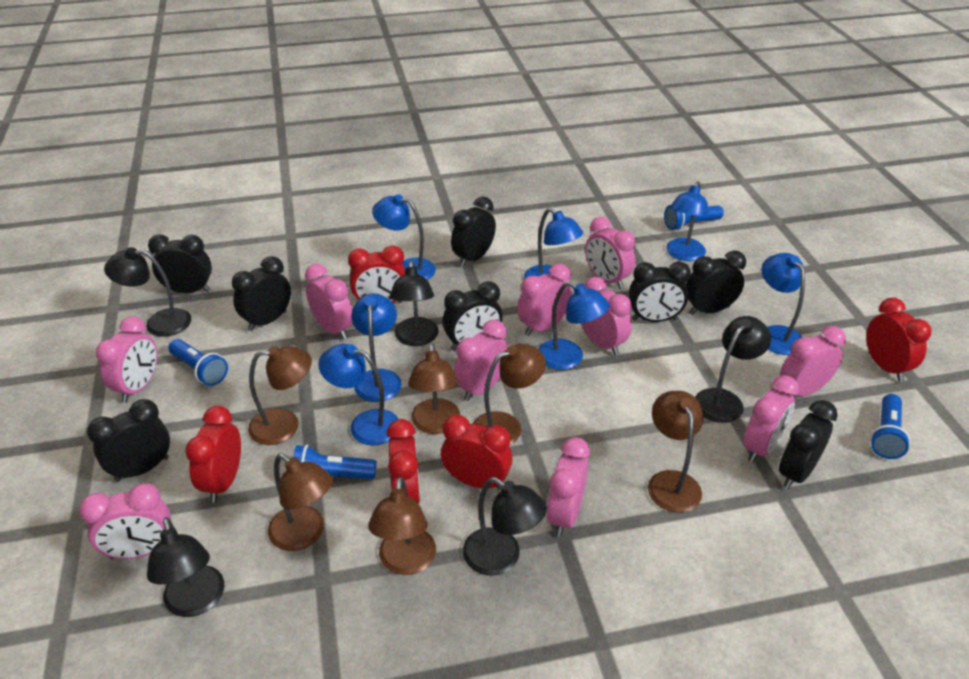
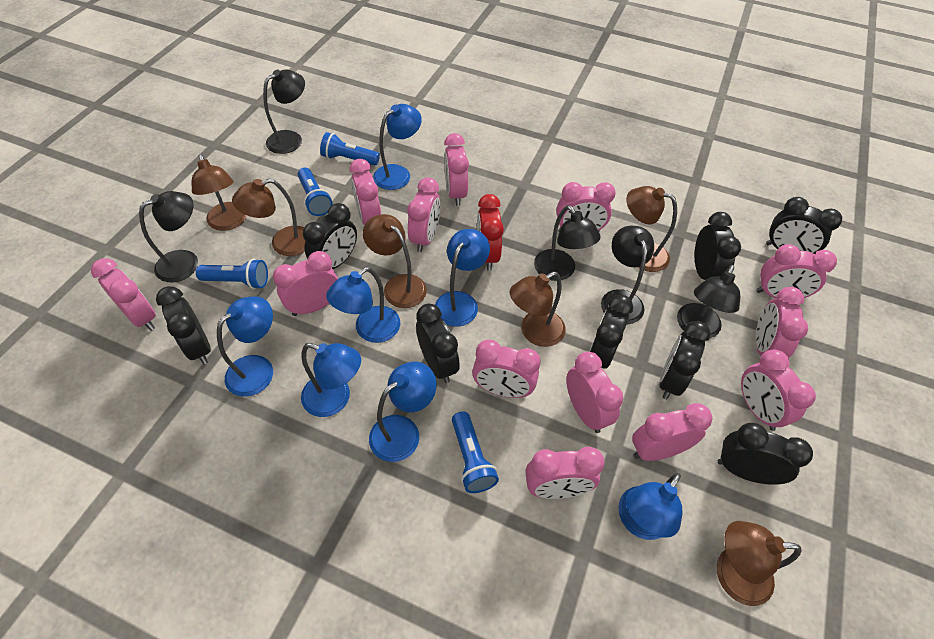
pink clock: 10 -> 13
red clock: 5 -> 1

